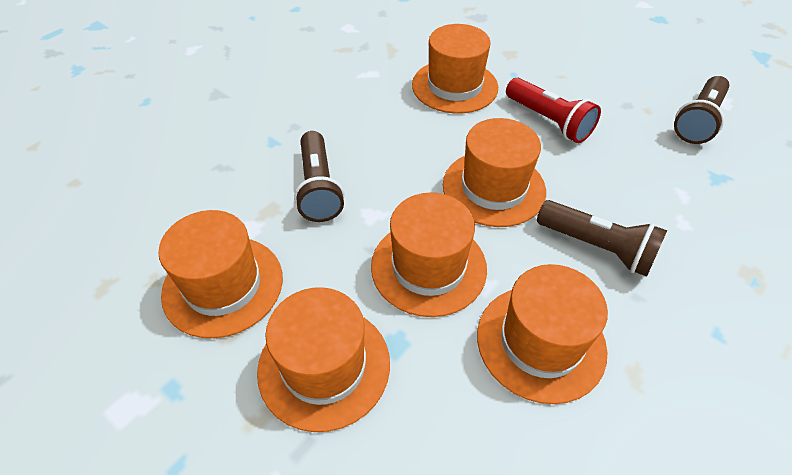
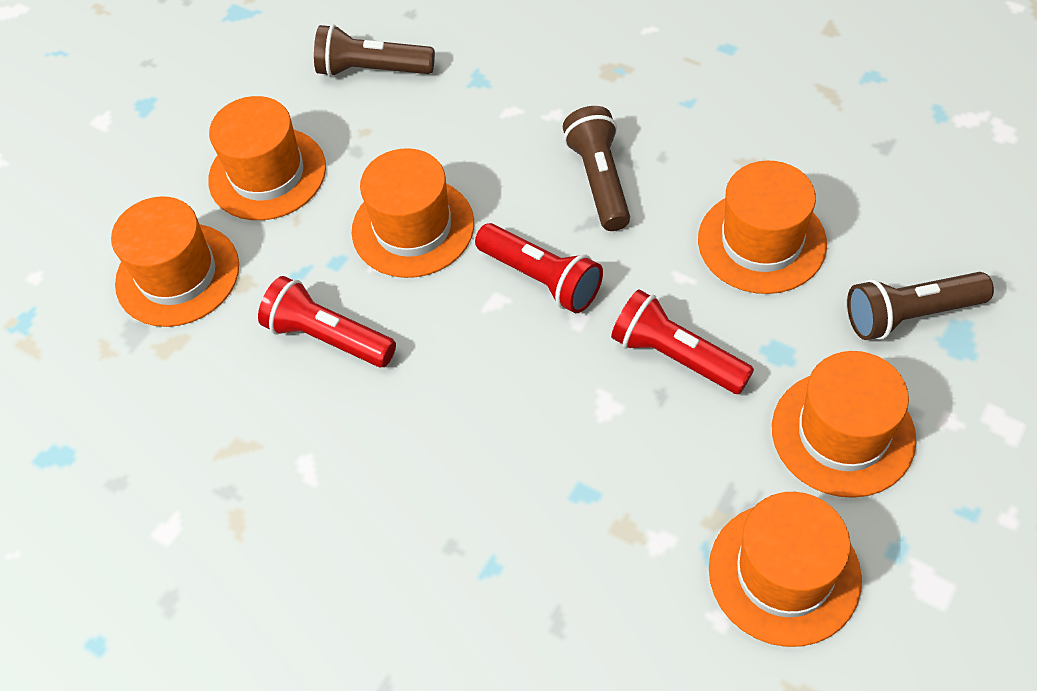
red flashlight: 1 -> 3

